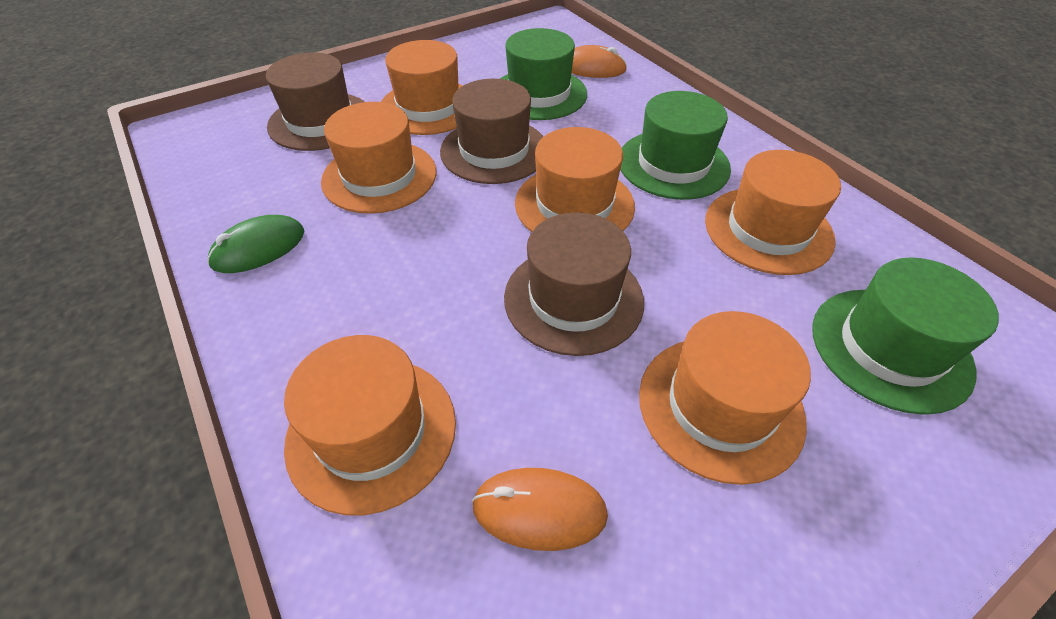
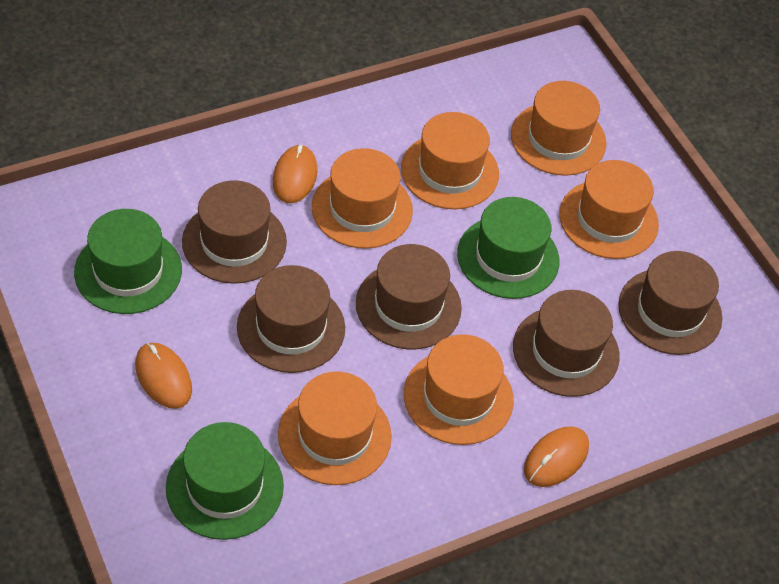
brown hat: 3 -> 5
green mouse: 1 -> 0
orange mouse: 2 -> 3

